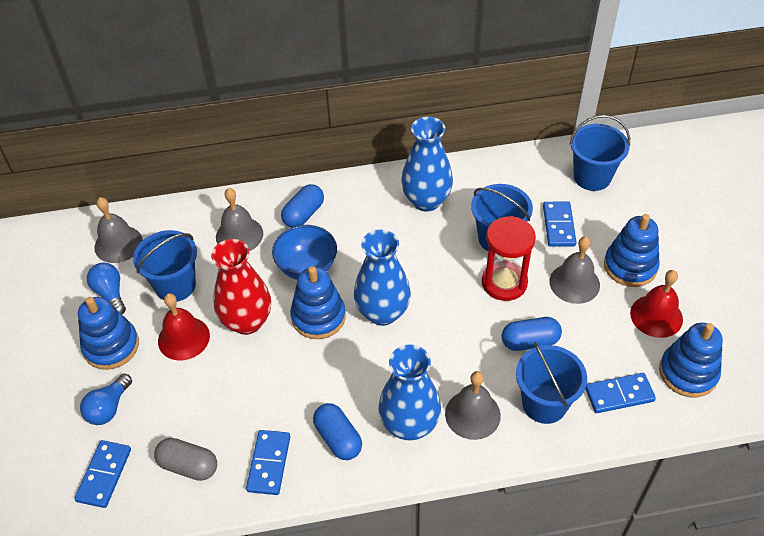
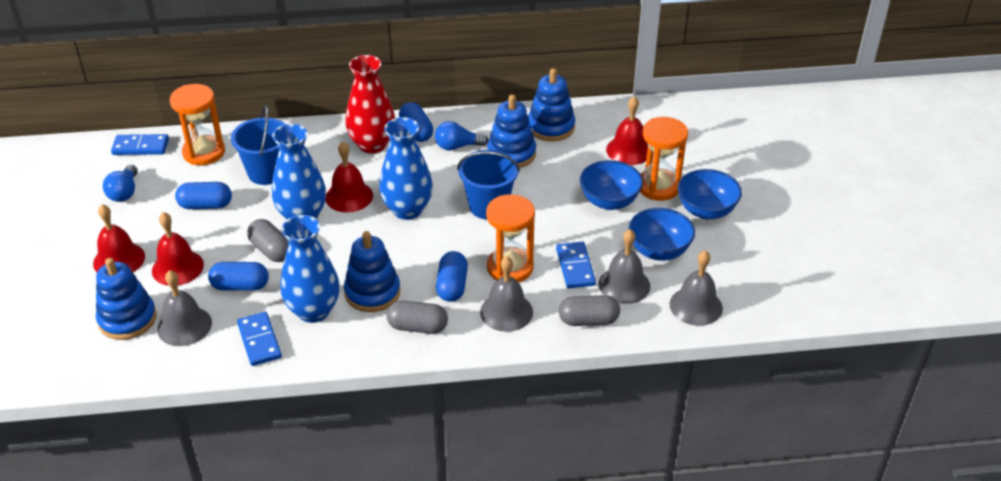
blue bowl: 1 -> 3
blue bucket: 4 -> 2
blue capsule: 3 -> 4
blue domino: 4 -> 3
grey capsule: 1 -> 3
orange hourglass: 0 -> 3
red bell: 2 -> 4
red hourglass: 1 -> 0

